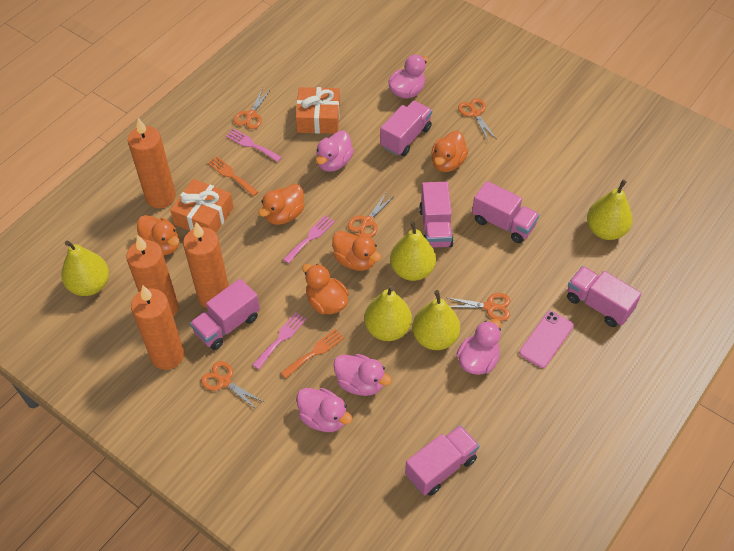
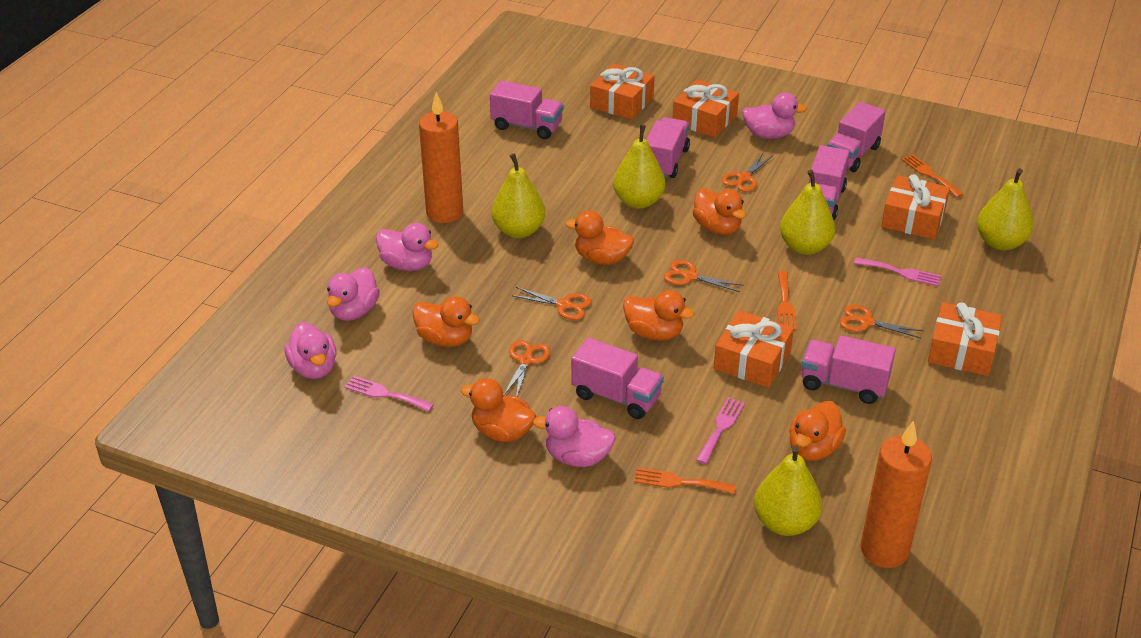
orange candle: 4 -> 2
orange duck: 5 -> 6
orange fork: 2 -> 3
orange gift: 2 -> 5
pink phone: 1 -> 0

